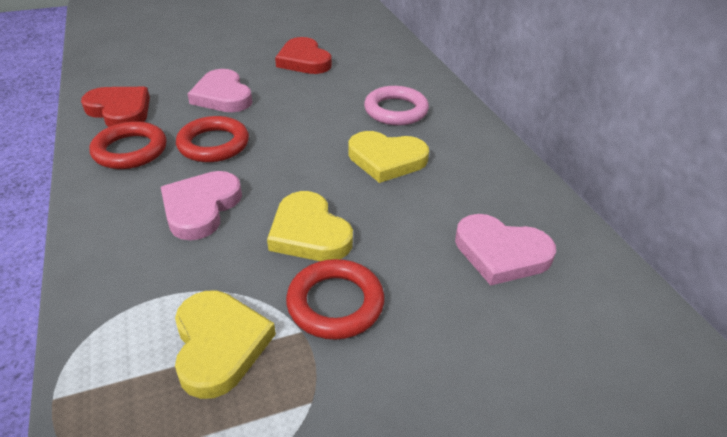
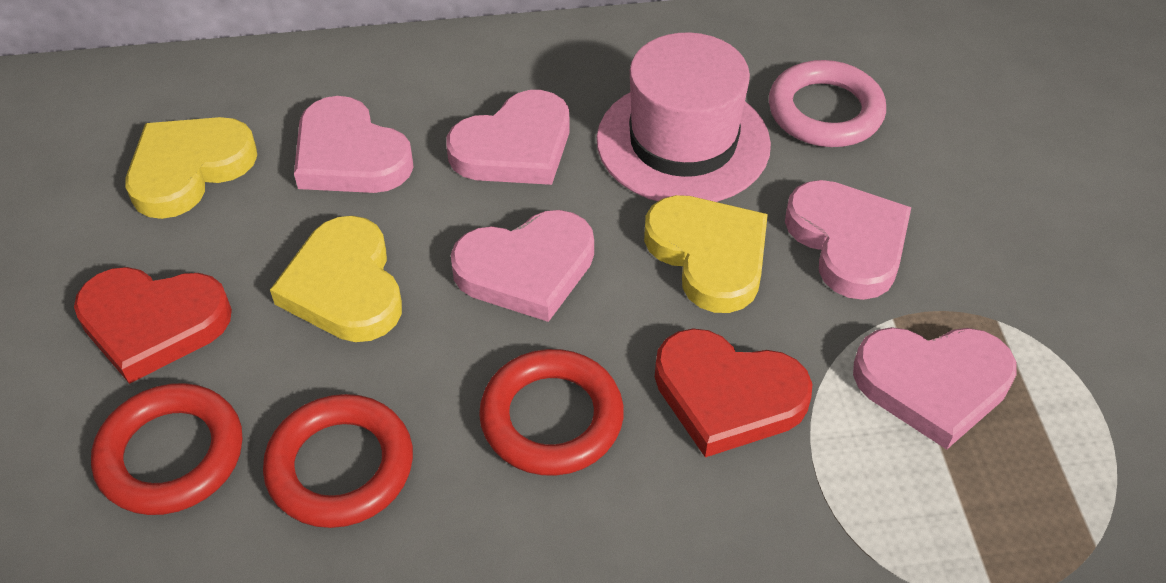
pink hat: 0 -> 1
pink heart: 3 -> 5

